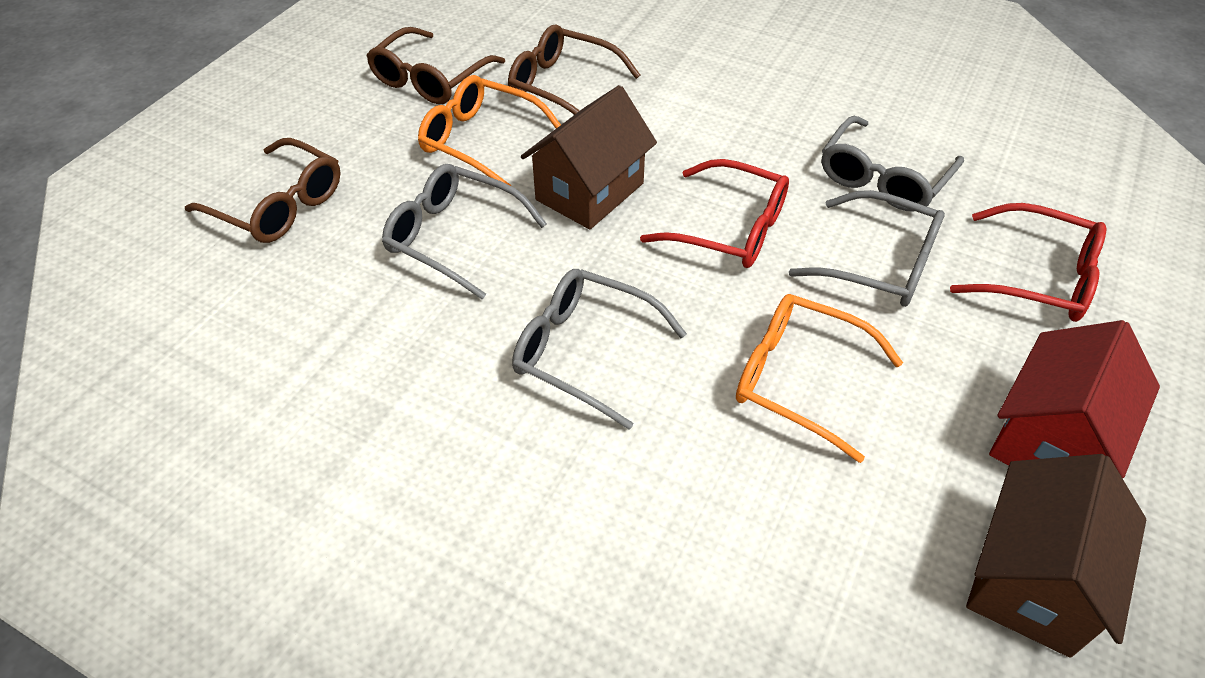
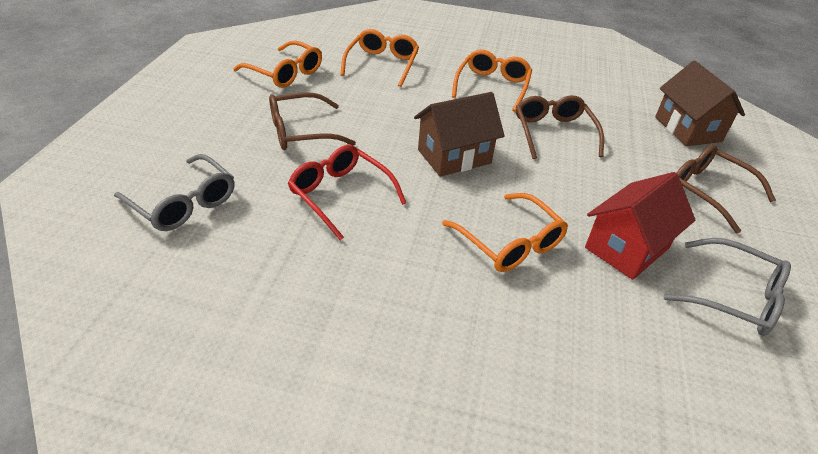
grey glasses: 4 -> 2
orange glasses: 2 -> 4
red glasses: 2 -> 1

